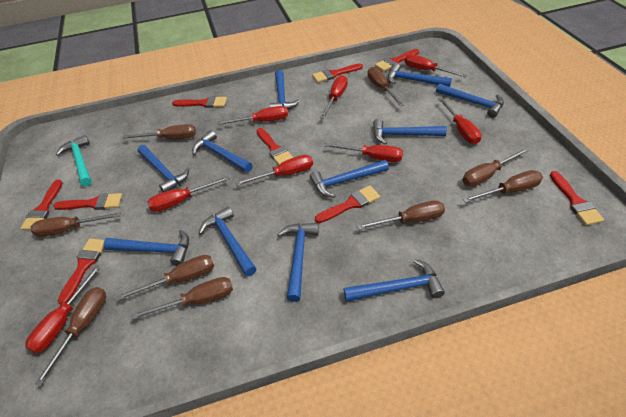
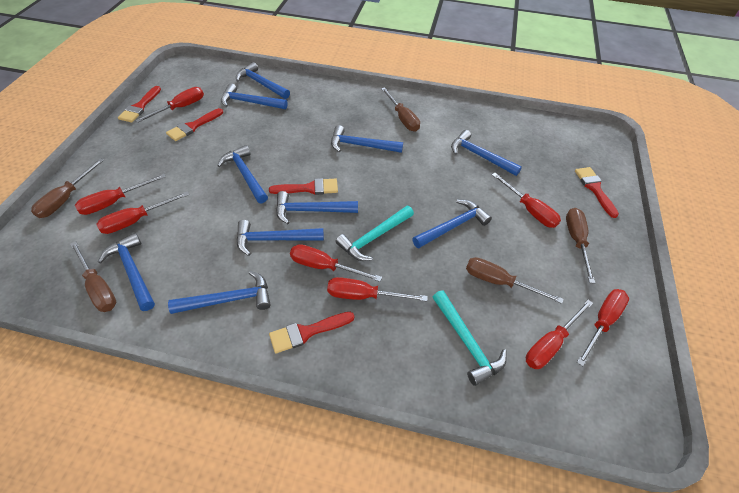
blue hammer: 11 -> 10
brown screwdriver: 9 -> 5
red brush: 9 -> 5
turquoise hammer: 1 -> 2

